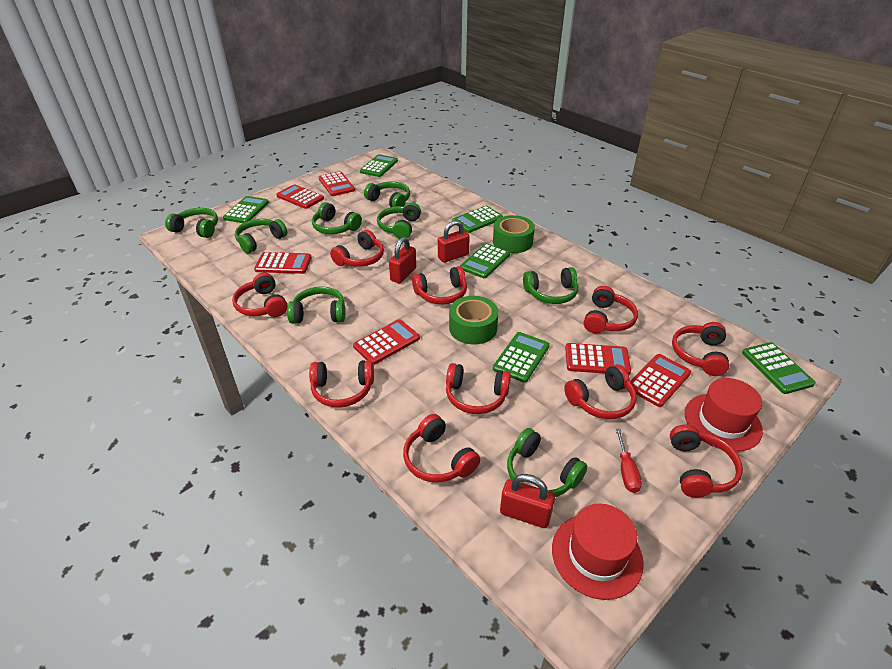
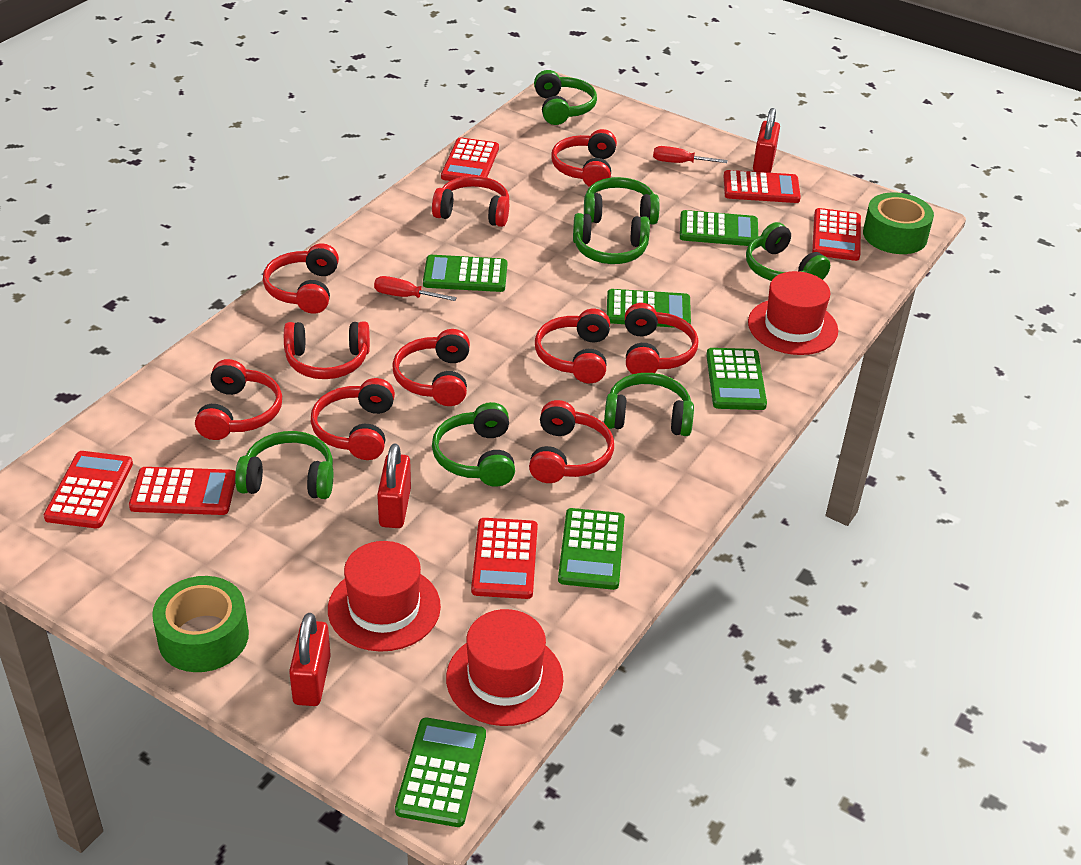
green headphones: 8 -> 7
red hat: 2 -> 3
red screwdriver: 1 -> 2

